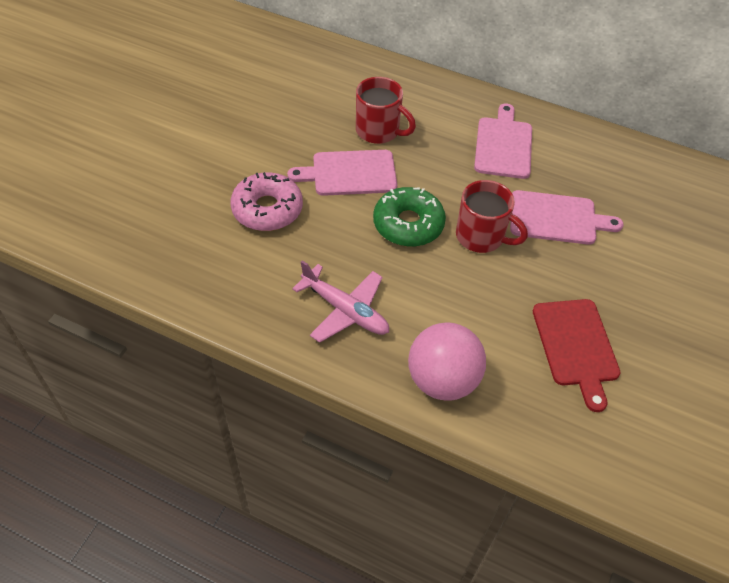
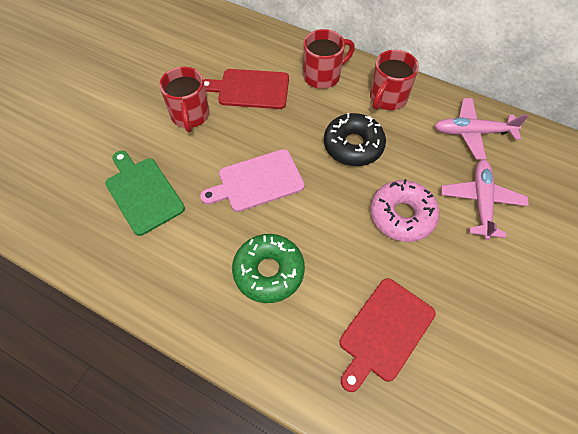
black donut: 0 -> 1
green cutting board: 0 -> 1
pink ball: 1 -> 0
pink cutting board: 3 -> 1
pink plane: 1 -> 2
red cutting board: 1 -> 2
red mug: 2 -> 3

